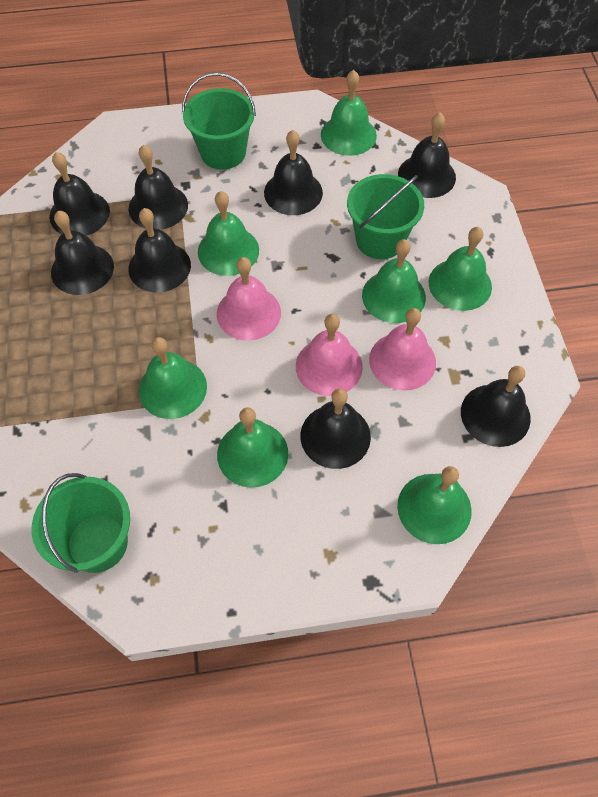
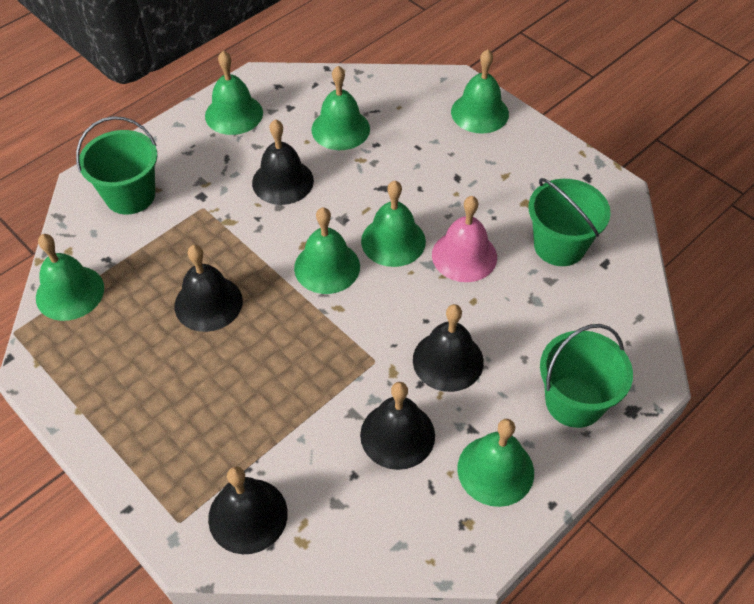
black bell: 8 -> 5
pink bell: 3 -> 1

